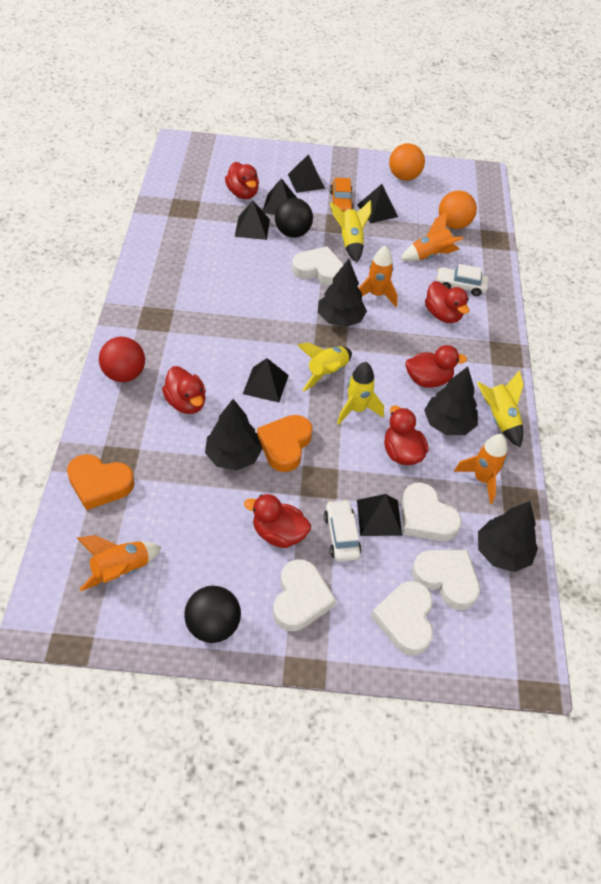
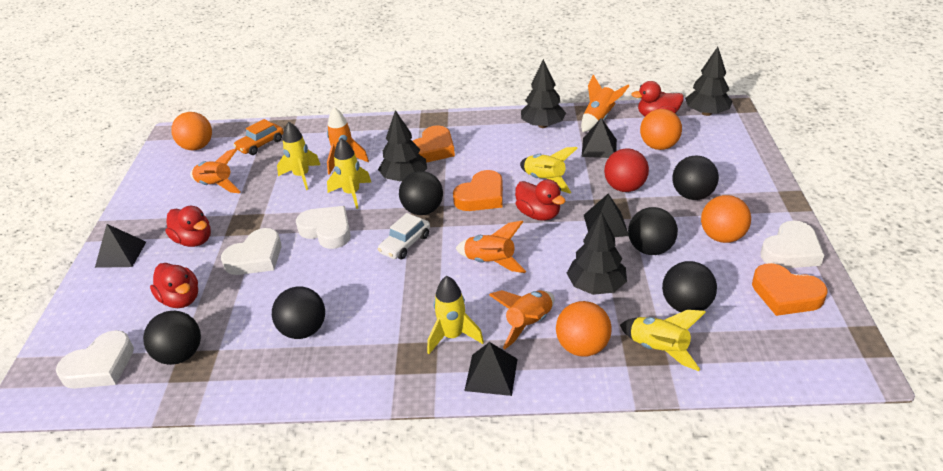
black ball: 2 -> 6
black pyramid: 6 -> 4
orange ball: 2 -> 4
orange heart: 2 -> 3
orange rocket: 4 -> 5
red duck: 6 -> 4
white car: 2 -> 1
white heart: 5 -> 4
yellow rocket: 4 -> 5

